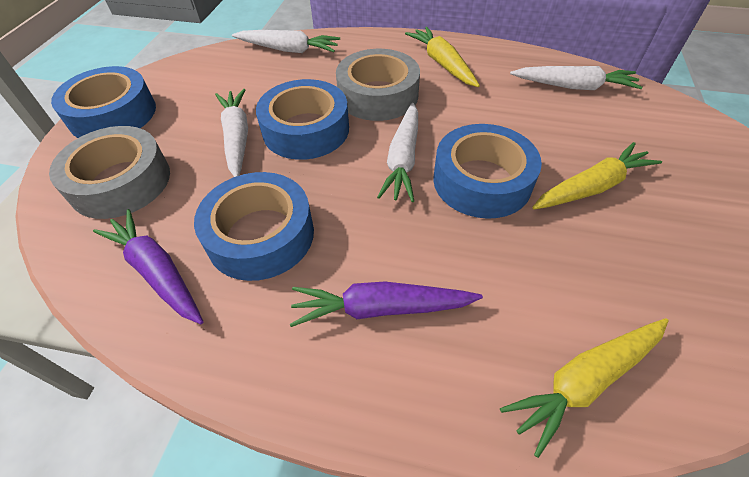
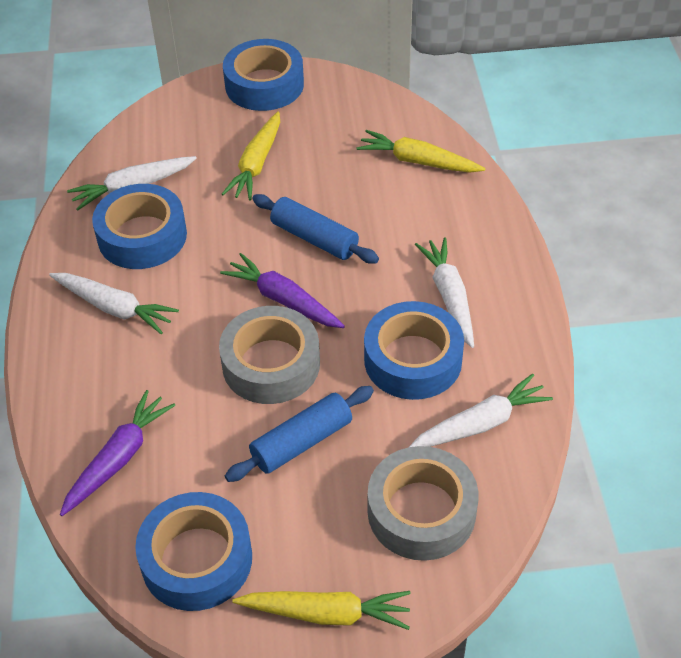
blue rolling pin: 0 -> 2

